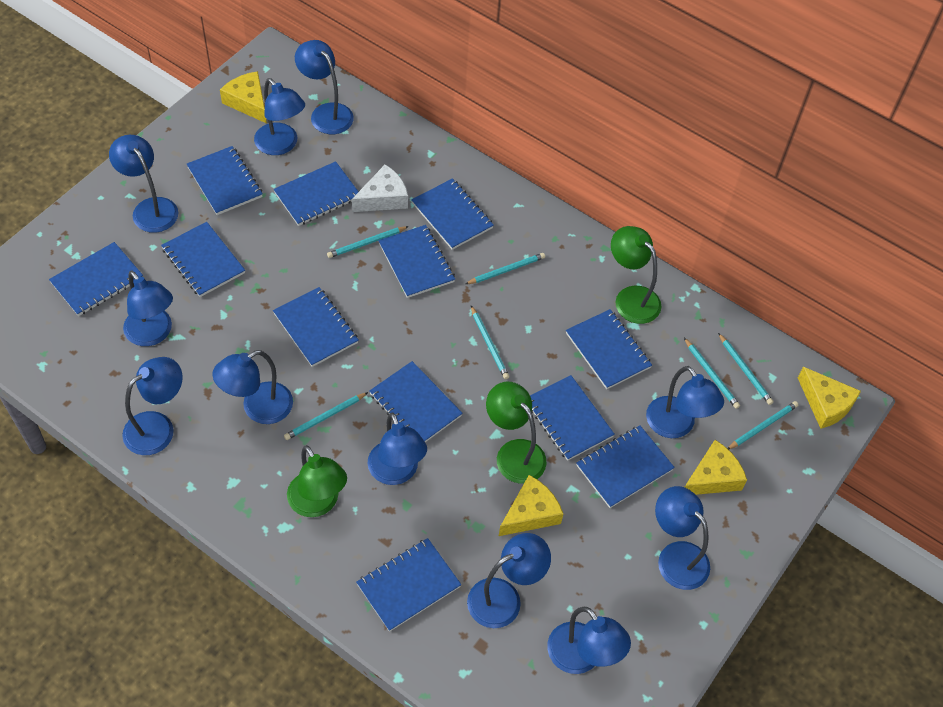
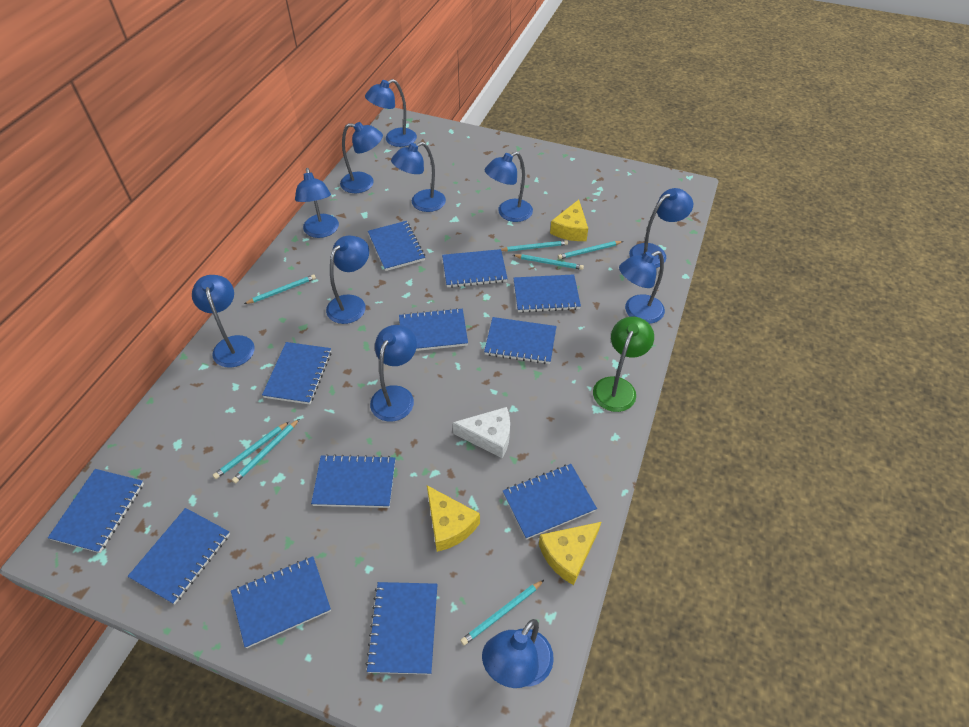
green lamp: 3 -> 1
yellow cheese: 4 -> 3

